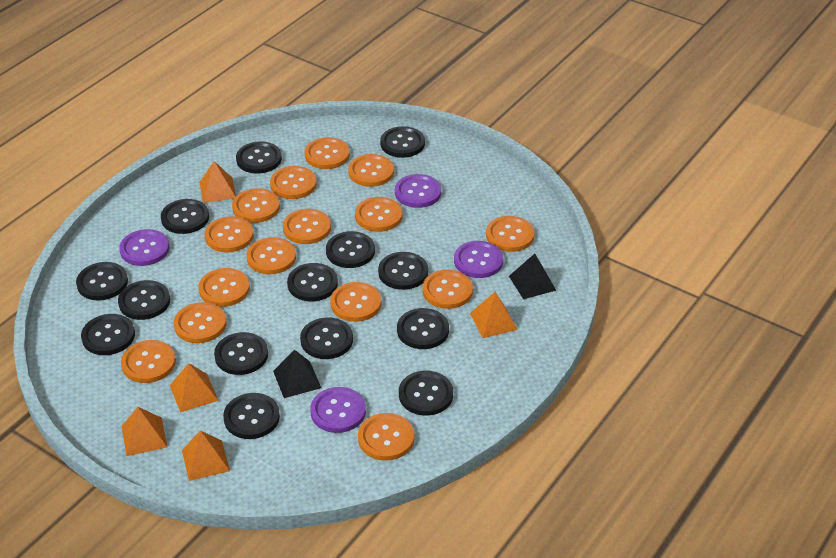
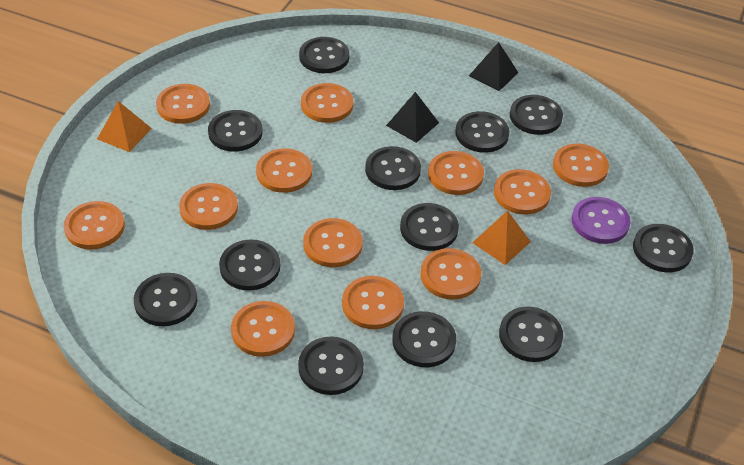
black button: 14 -> 12
orange button: 15 -> 12
orange pyramid: 5 -> 2
purple button: 4 -> 1

